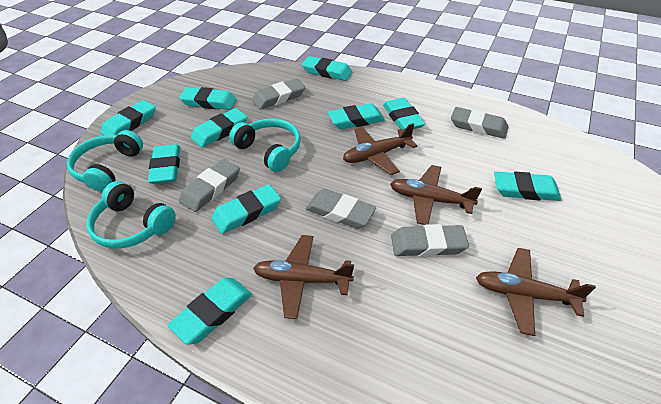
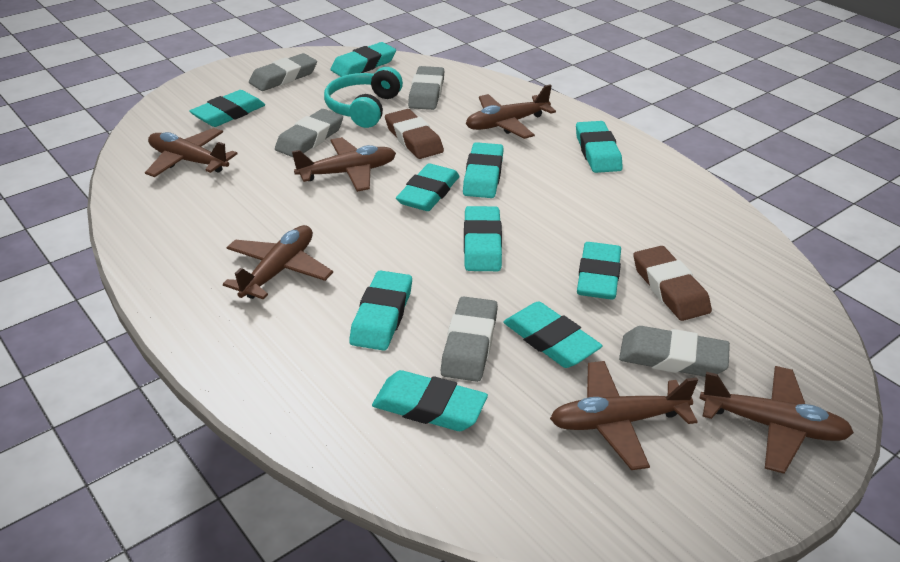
brown eraser: 0 -> 2
brown plane: 4 -> 6
turquoise headphones: 3 -> 1

